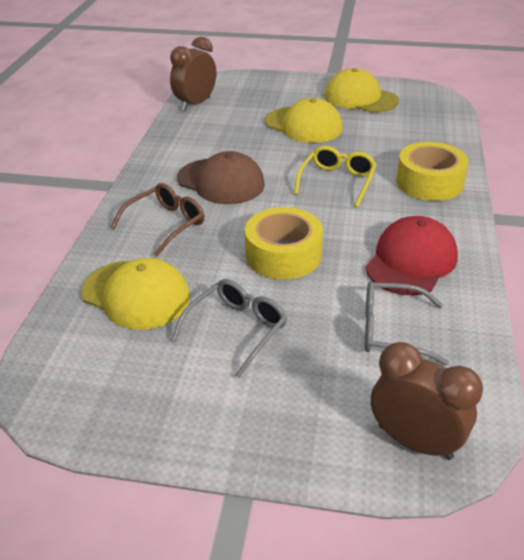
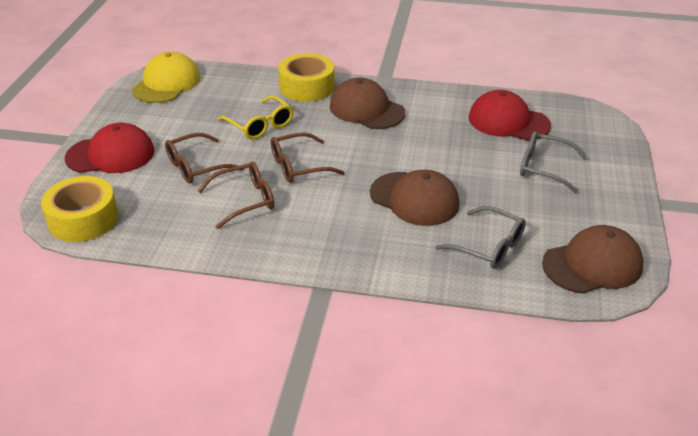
brown cap: 1 -> 3
brown clock: 2 -> 0
brown glasses: 1 -> 3
red cap: 1 -> 2
yellow cap: 3 -> 1

